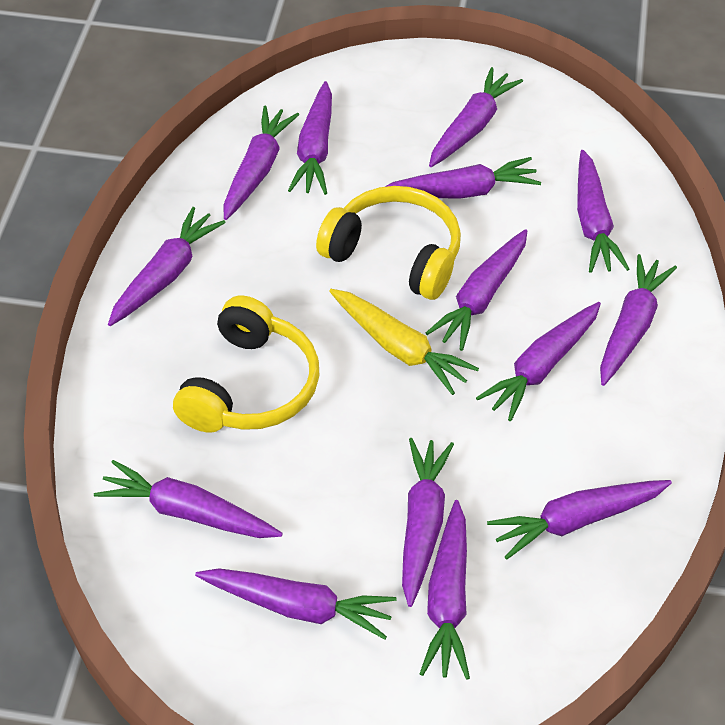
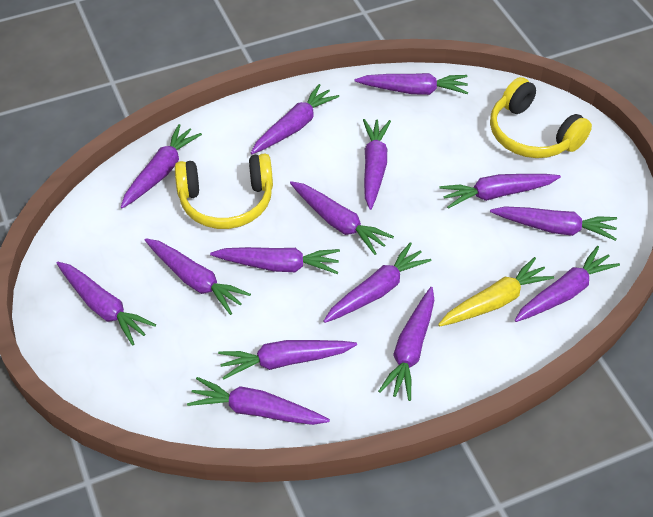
purple carrot: 14 -> 15

